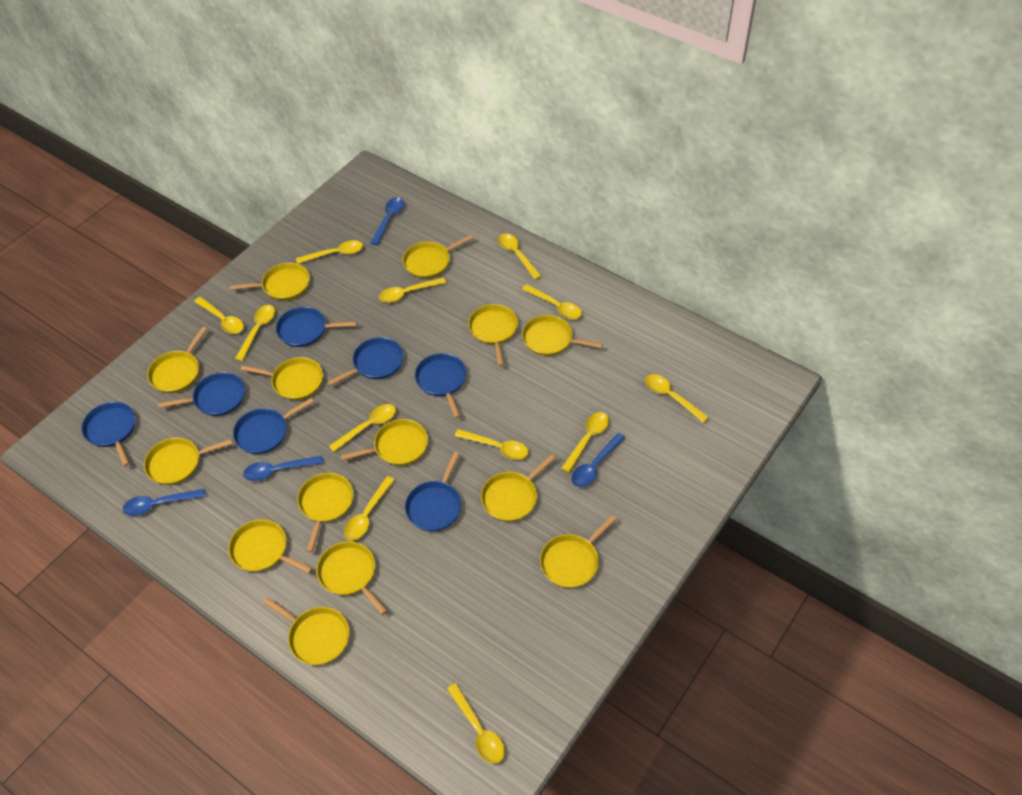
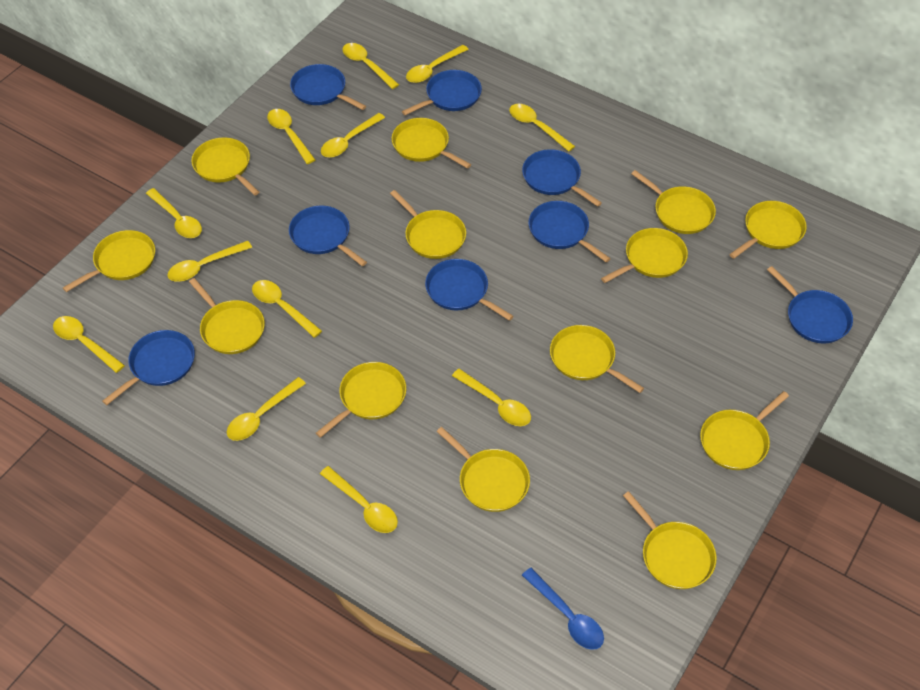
blue pan: 7 -> 8
blue spoon: 4 -> 1
yellow pan: 14 -> 13

